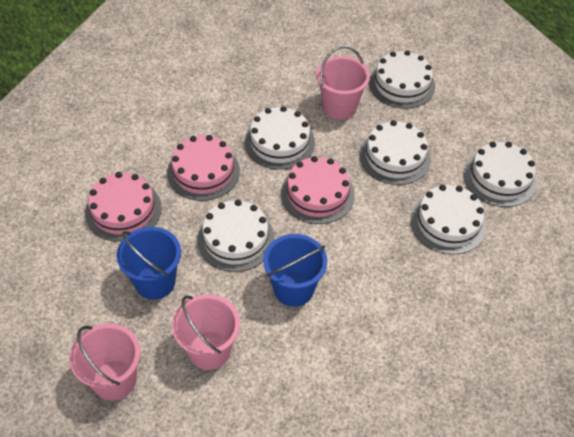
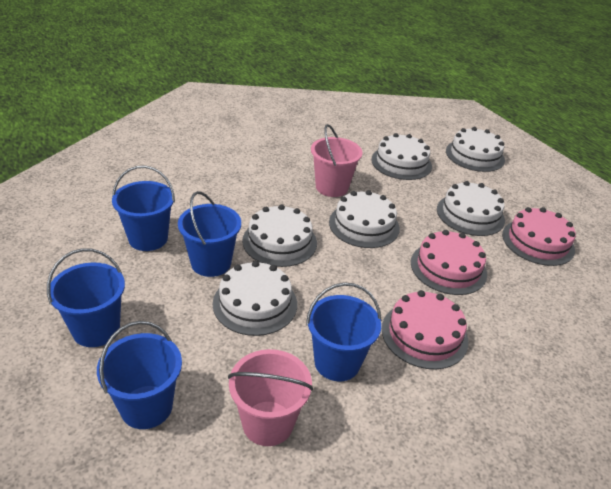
blue bucket: 2 -> 5
pink bucket: 3 -> 2

